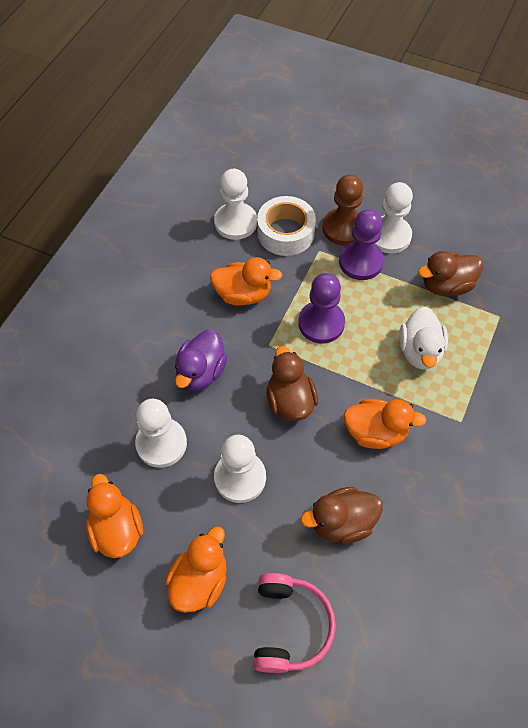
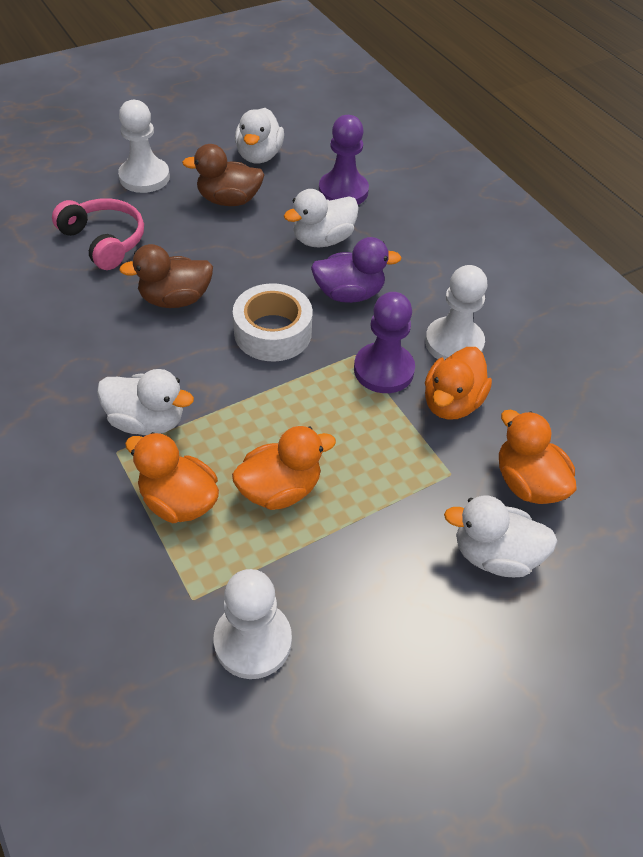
brown duck: 3 -> 2
brown pawn: 1 -> 0
white duck: 1 -> 4
white pawn: 4 -> 3

